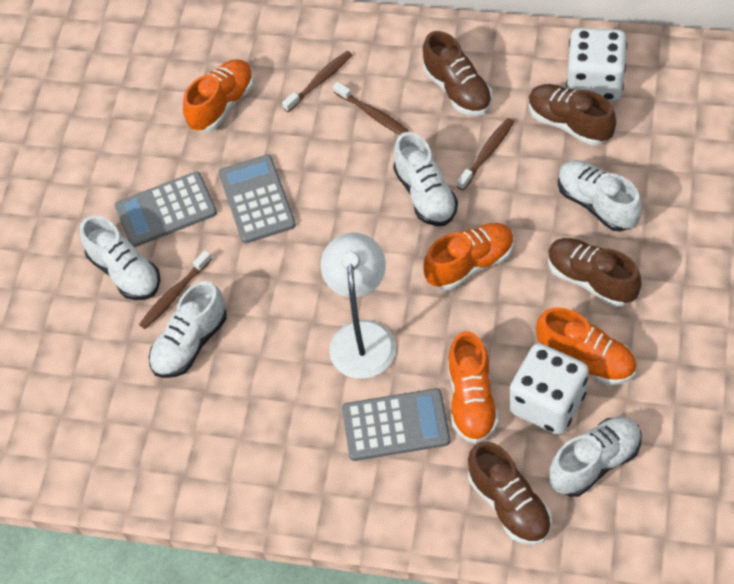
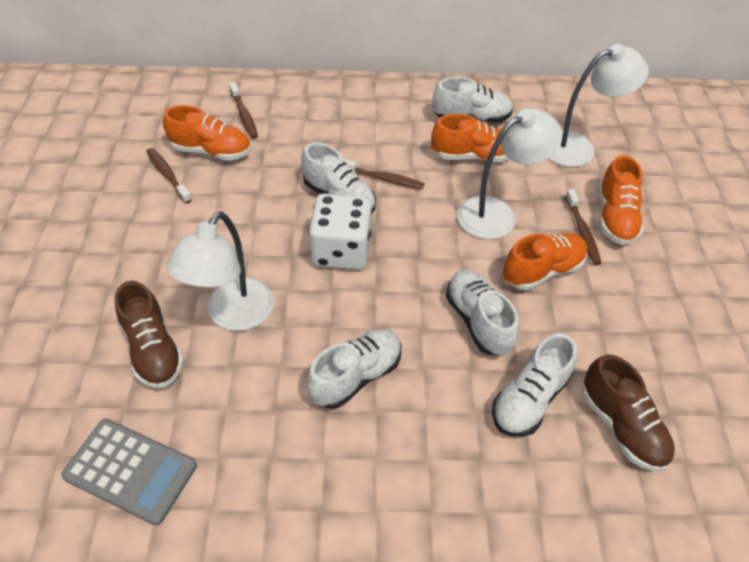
brown shoe: 4 -> 2
grey calculator: 3 -> 1
white dice: 2 -> 1
white lamp: 1 -> 3

